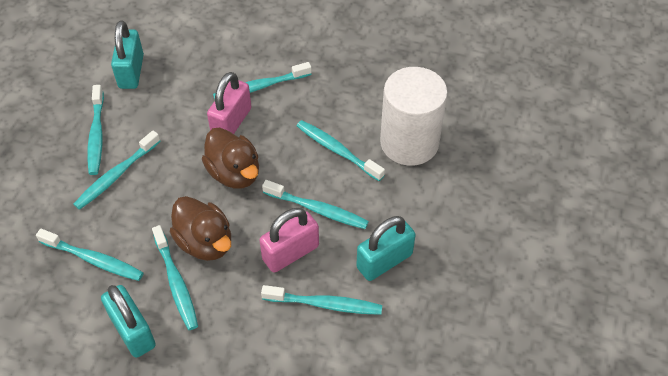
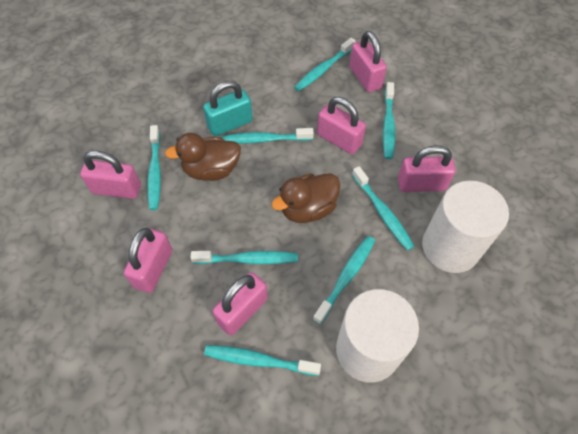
pink padlock: 2 -> 6
turquoise padlock: 3 -> 1
white cylinder: 1 -> 2

